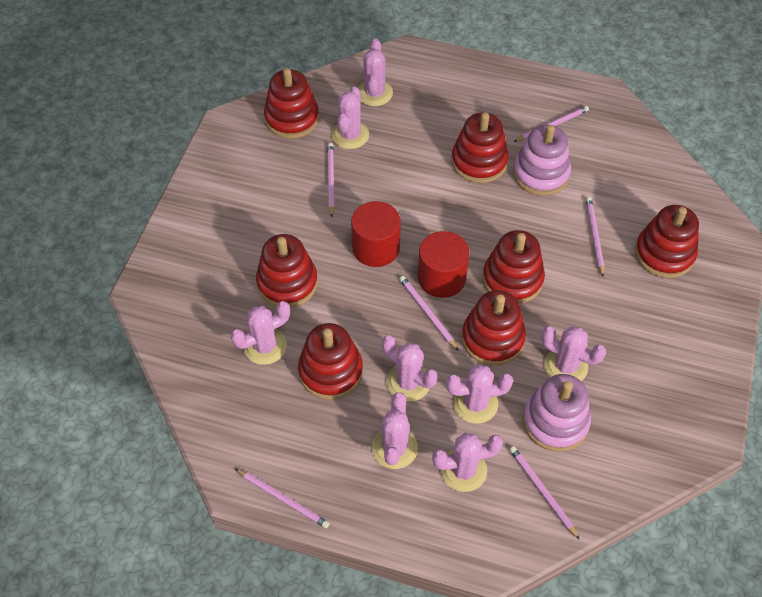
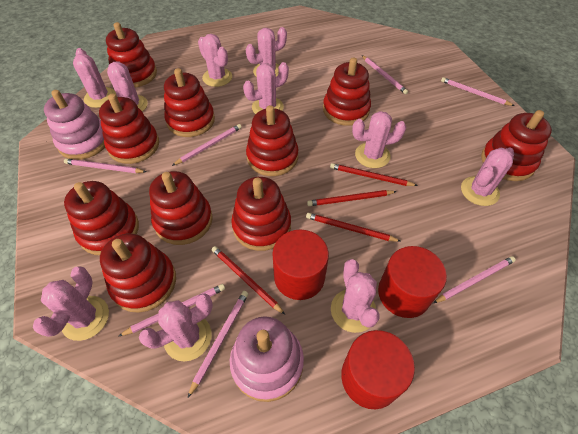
pink cactus: 8 -> 10
pink pencil: 6 -> 7
red cylinder: 2 -> 3
red pencil: 0 -> 4
red stacking toy: 7 -> 10

